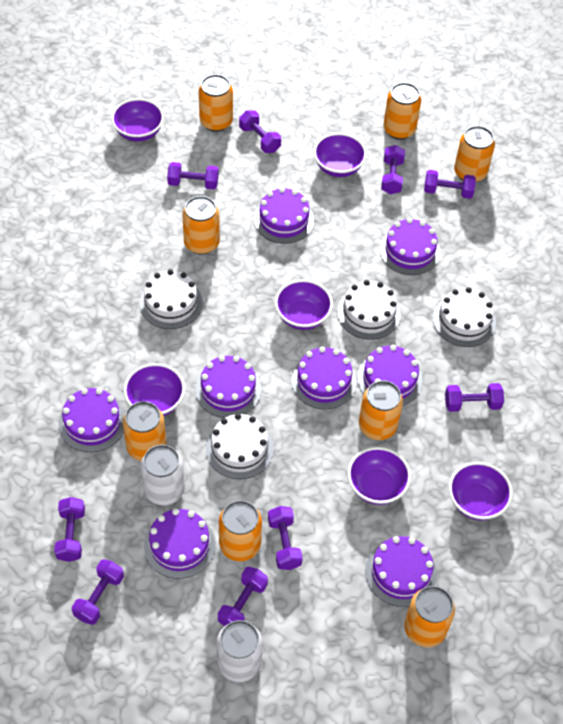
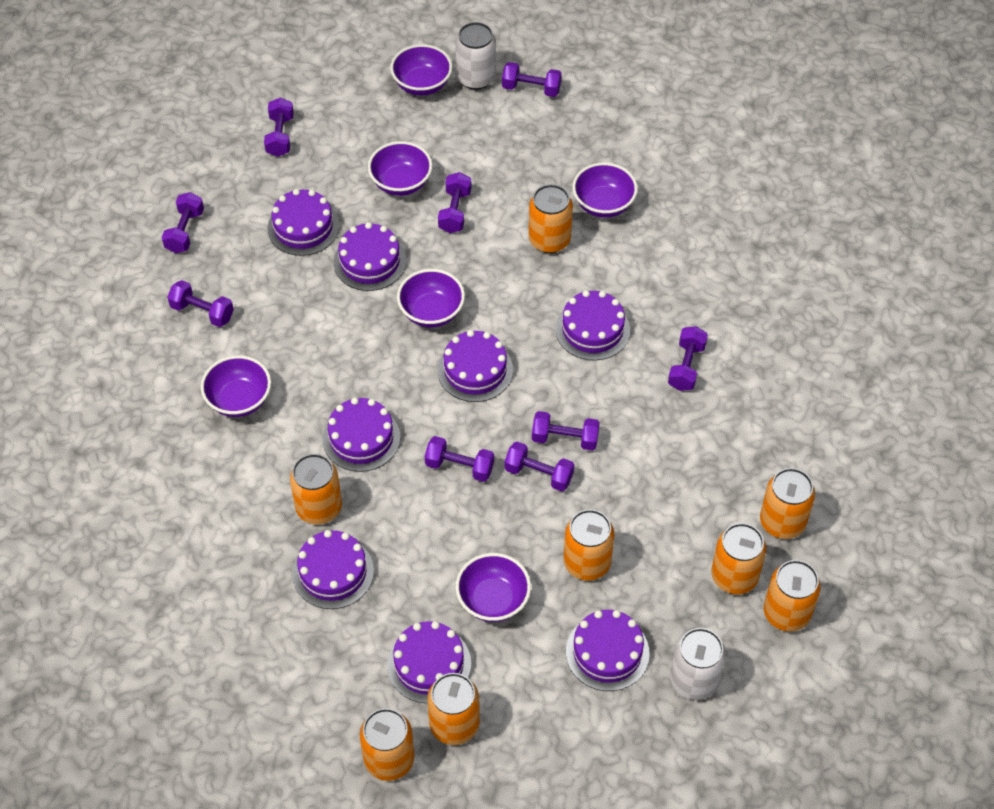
white cake: 4 -> 0

